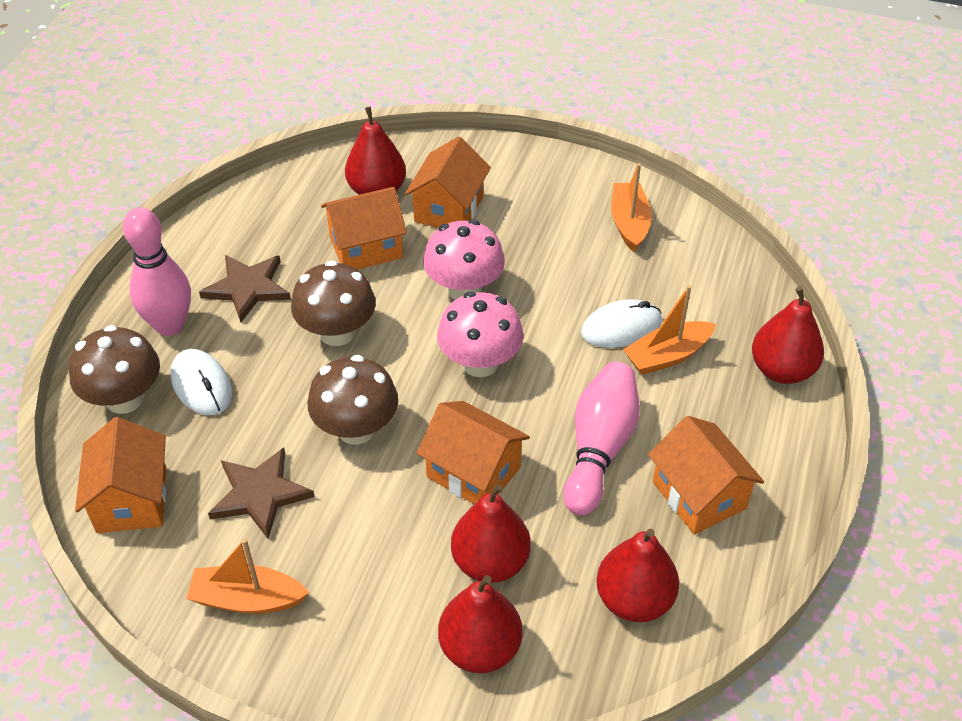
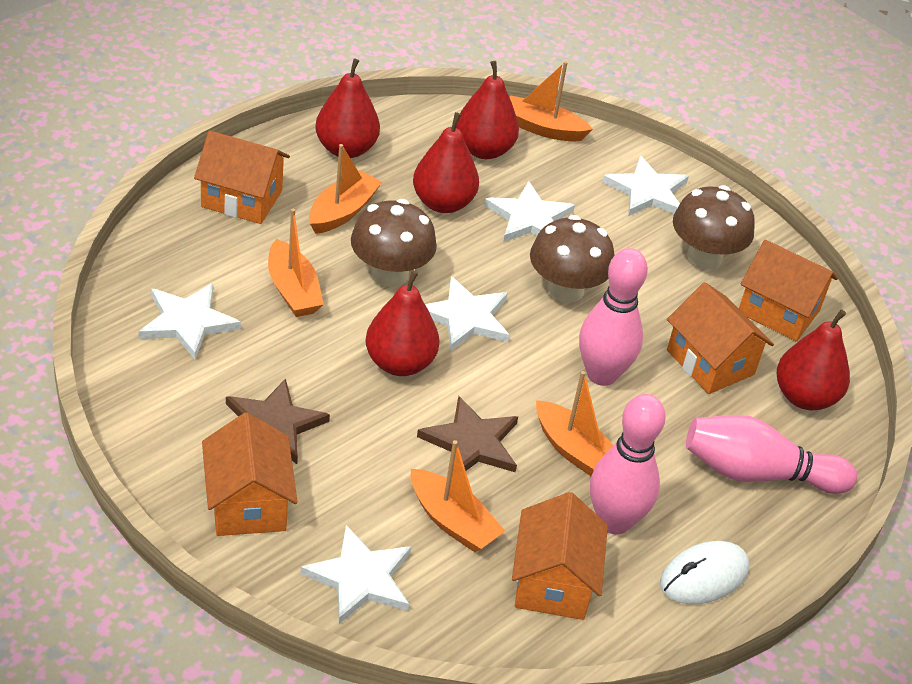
orange boat: 3 -> 5
pink bowling pin: 2 -> 3
pink mushroom: 2 -> 0
white mouse: 2 -> 1
white star: 0 -> 5

